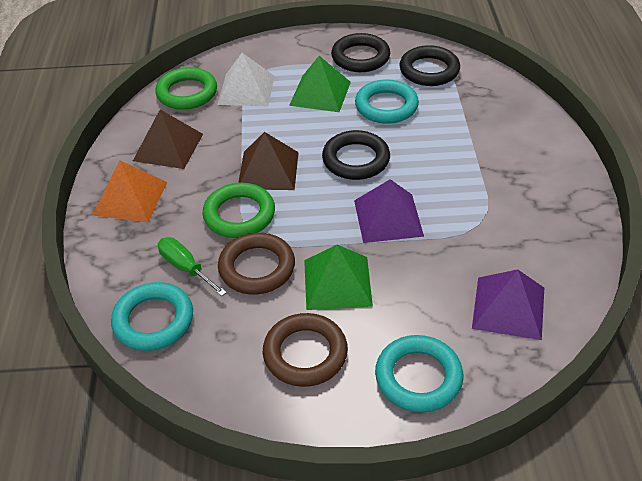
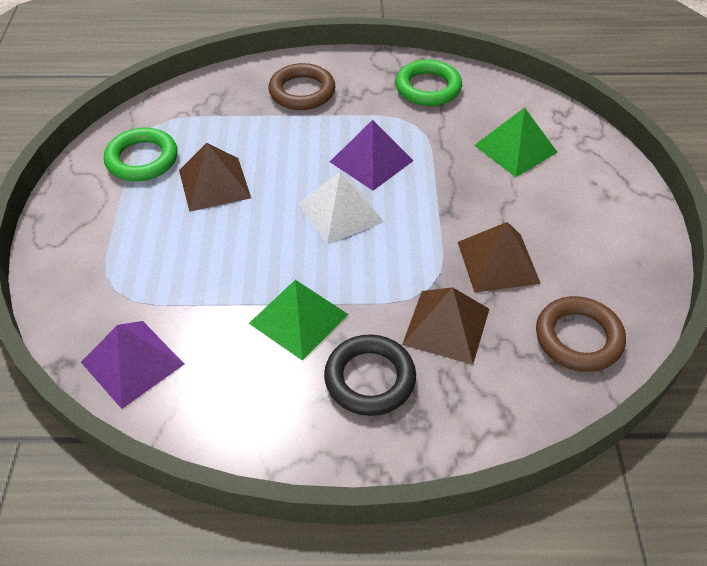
black ring: 3 -> 1
brown pyramid: 2 -> 3
green screwdriver: 1 -> 0
orange pyramid: 1 -> 0
turquoise ring: 3 -> 0

